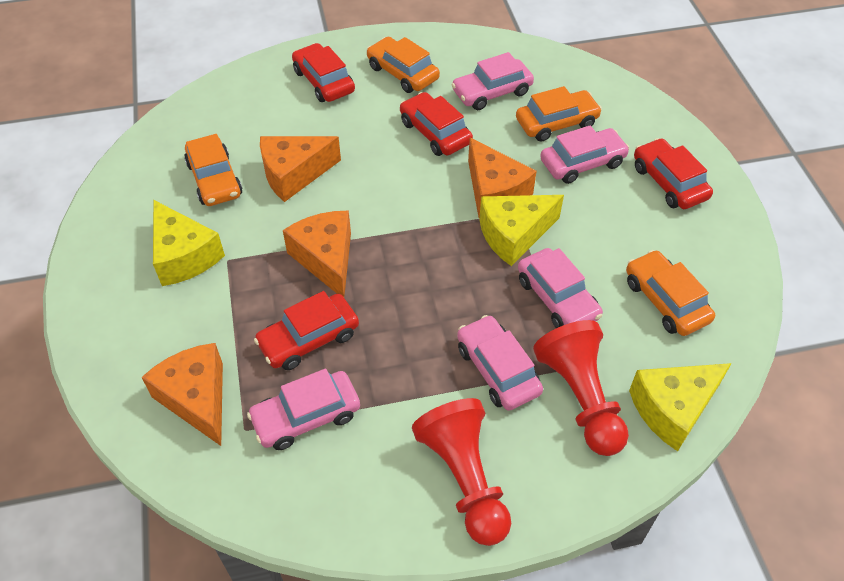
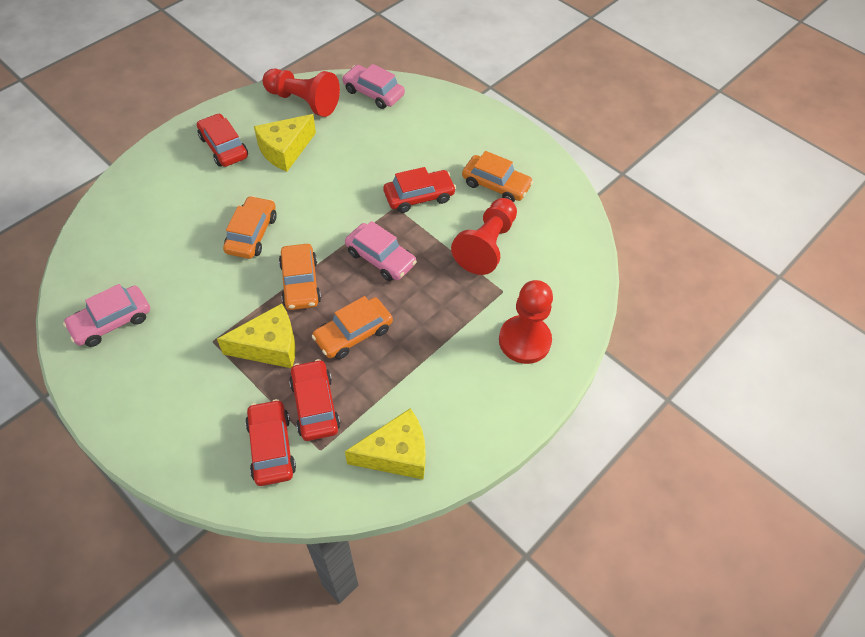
orange cheese: 4 -> 0
pink car: 5 -> 3
red pawn: 2 -> 3

